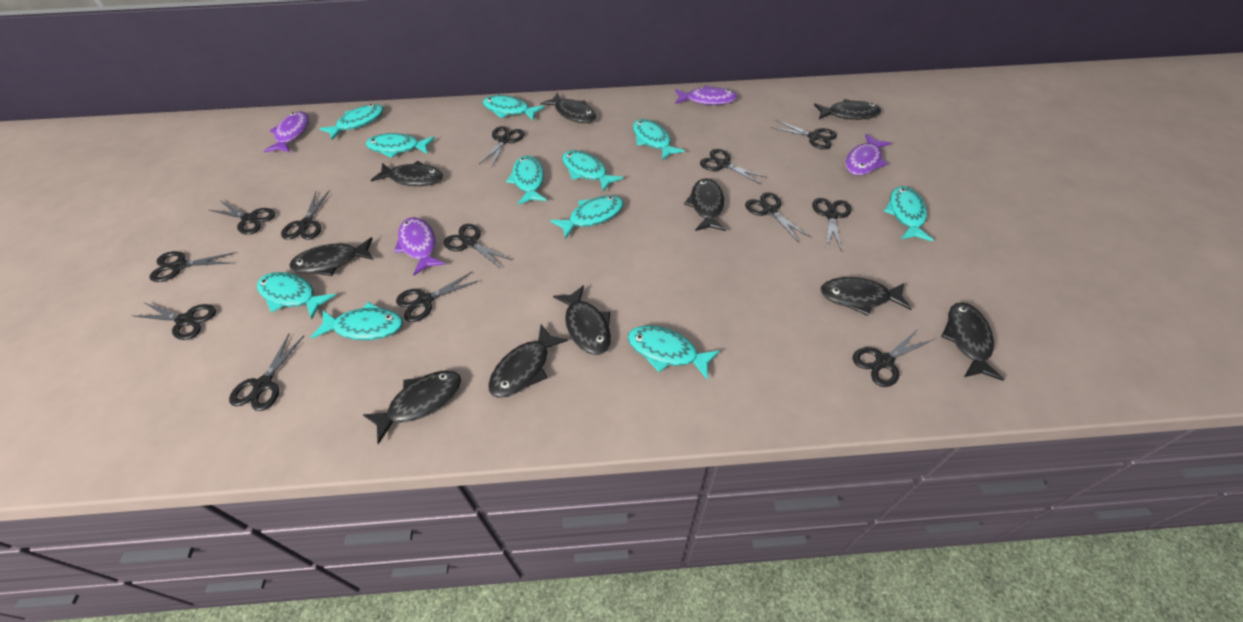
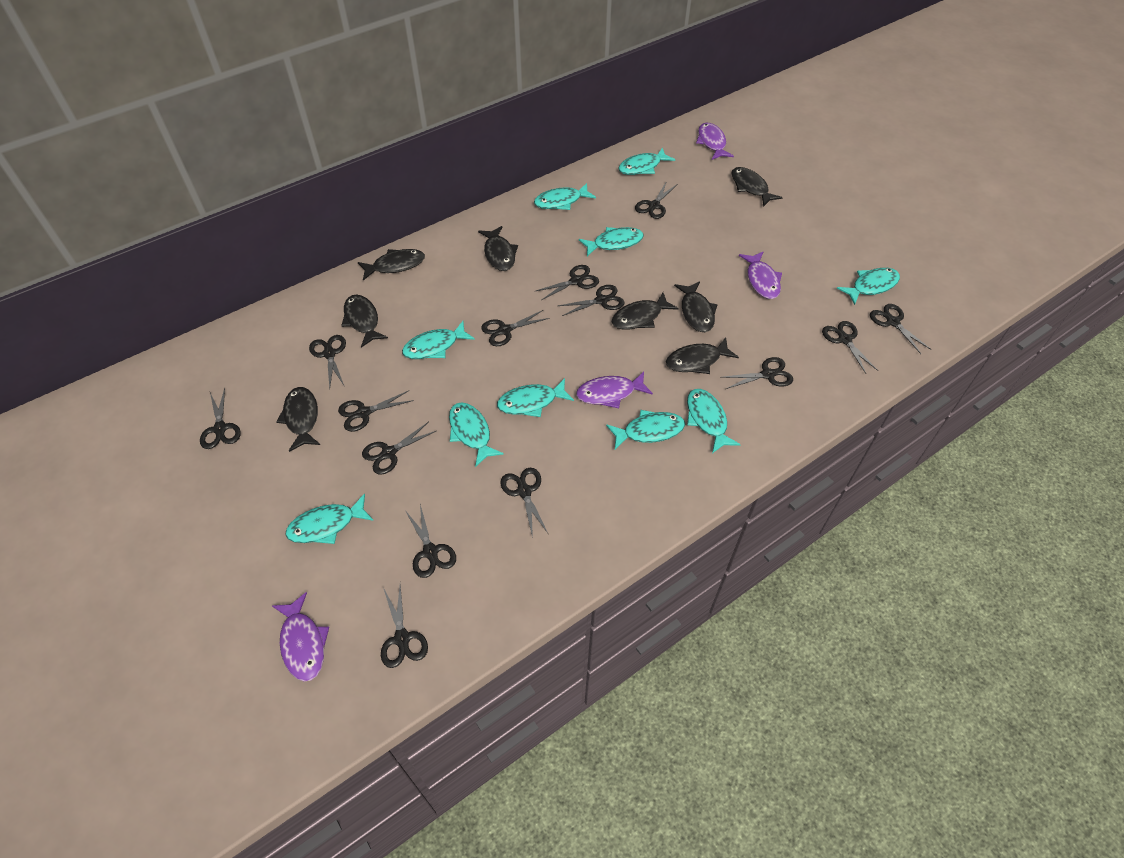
black fish: 10 -> 8
black scissors: 13 -> 14
turquoise fish: 11 -> 10

